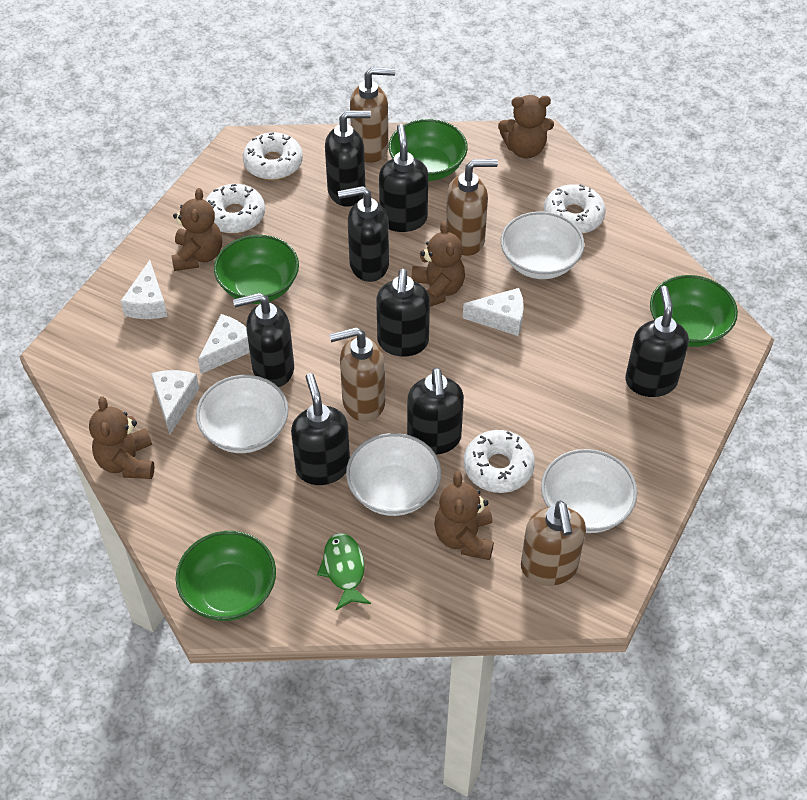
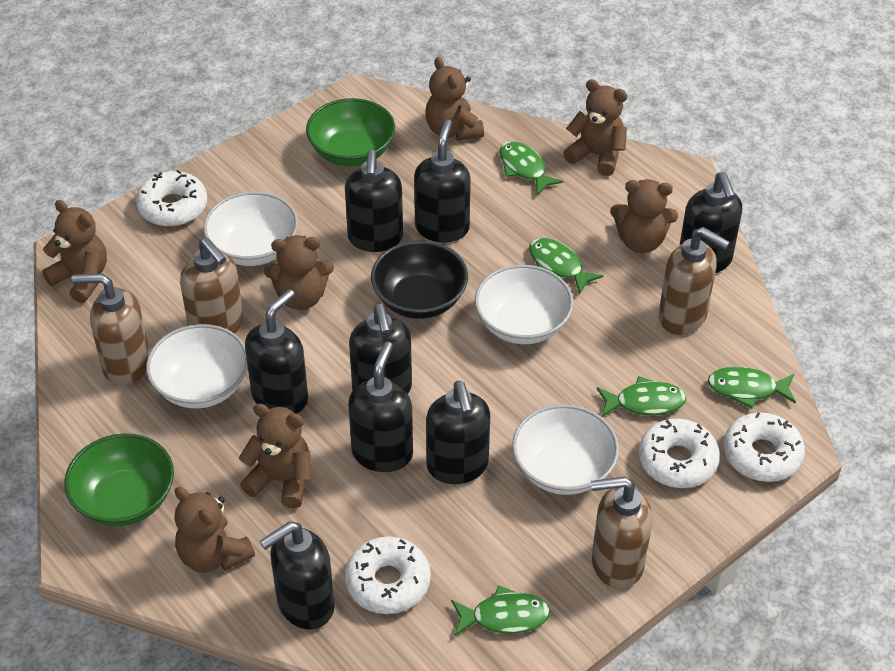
black bowl: 0 -> 1
brown teddy bear: 5 -> 7
green bowl: 4 -> 2
green fish: 1 -> 5
white cheese: 4 -> 0

